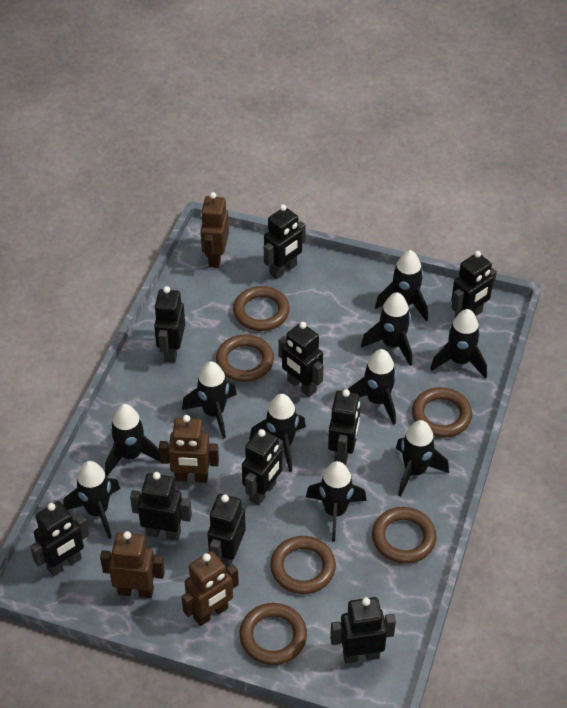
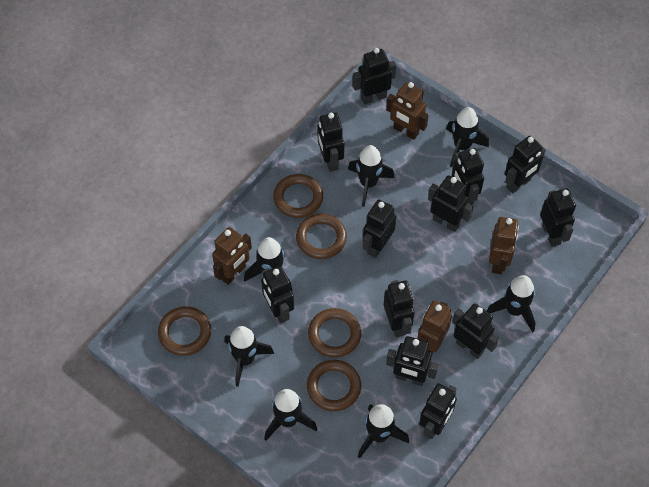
black robot: 10 -> 12
black rocket: 10 -> 7
brown ring: 6 -> 5

